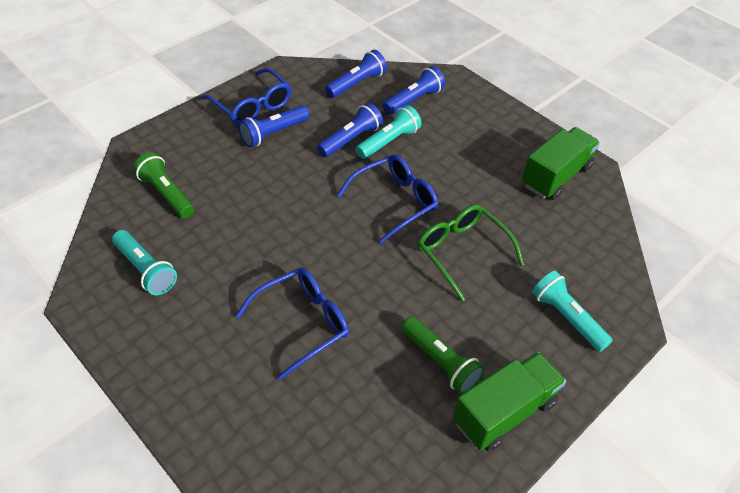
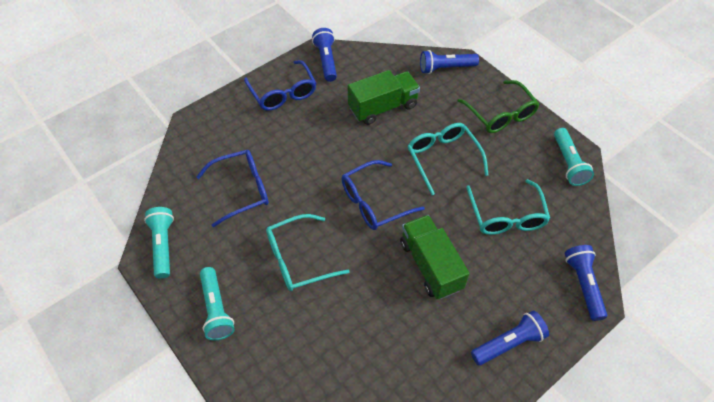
green flashlight: 2 -> 0
turquoise glasses: 0 -> 3

